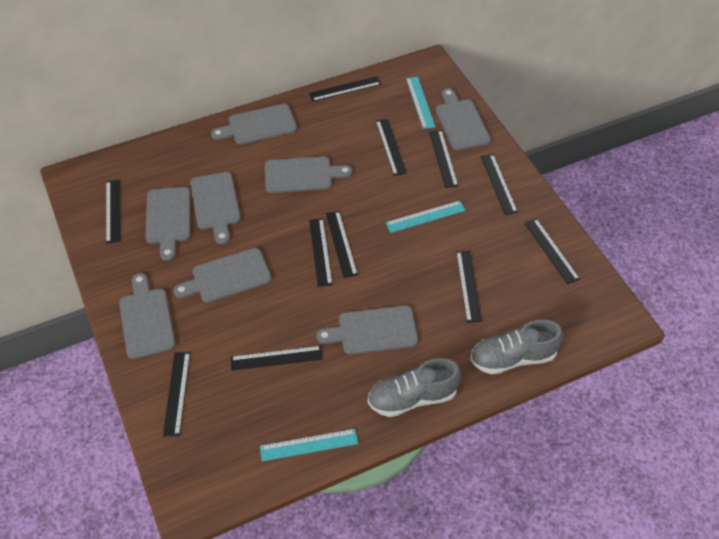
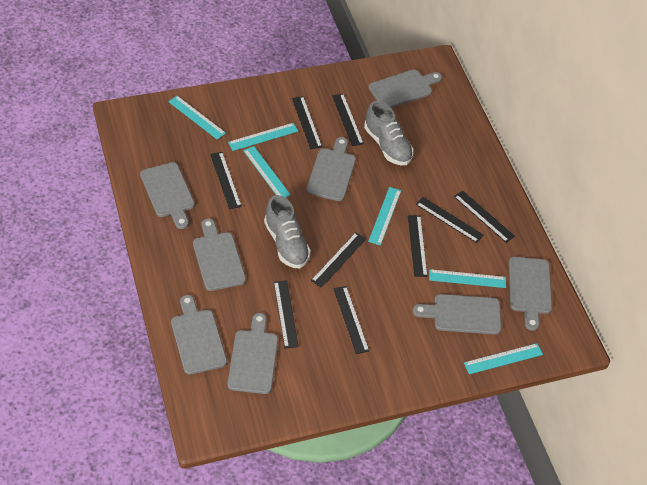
black ruler: 11 -> 9
turquoise ruler: 3 -> 6

